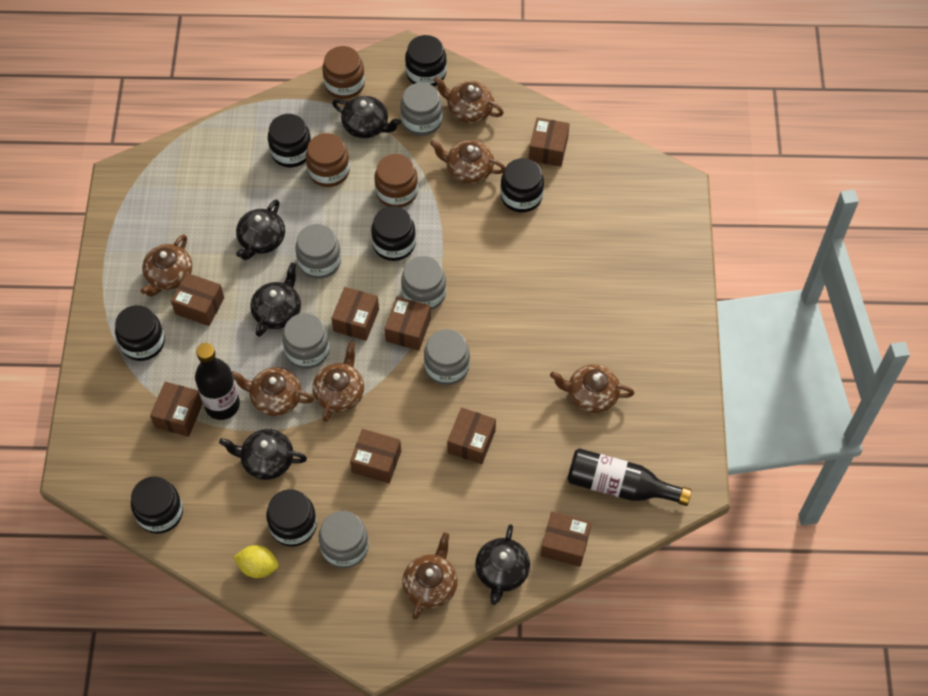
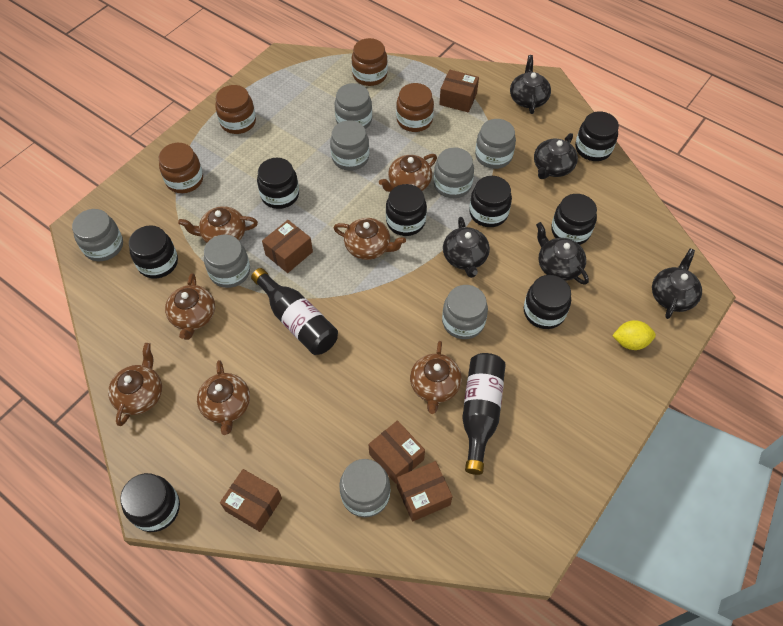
black jar: 7 -> 8
brown box: 8 -> 5
brown jar: 3 -> 4
grey jar: 6 -> 8

